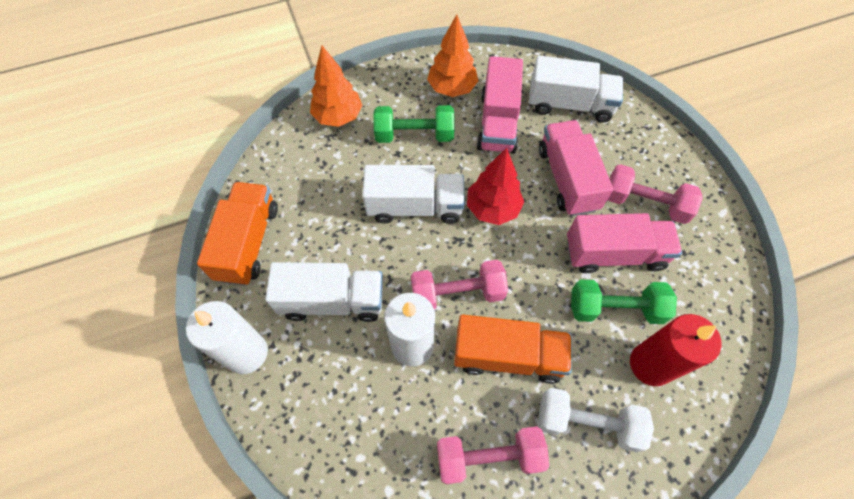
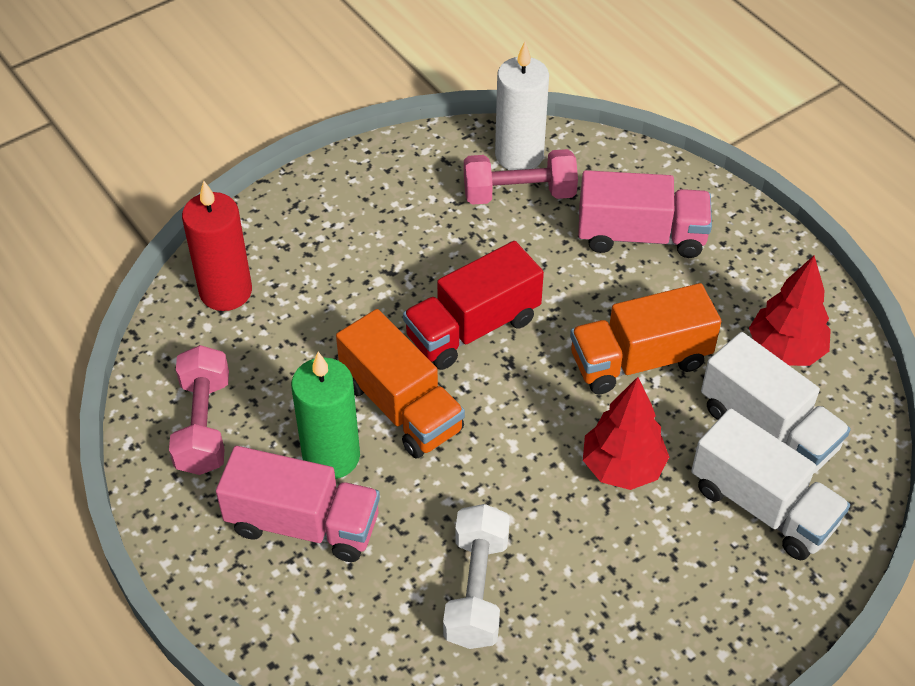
green candle: 0 -> 1
green dumbbell: 2 -> 0
orange tree: 2 -> 0
pink dumbbell: 3 -> 2
pink truck: 3 -> 2
red tree: 1 -> 2
red truck: 0 -> 1
white candle: 2 -> 1
white truck: 3 -> 2

